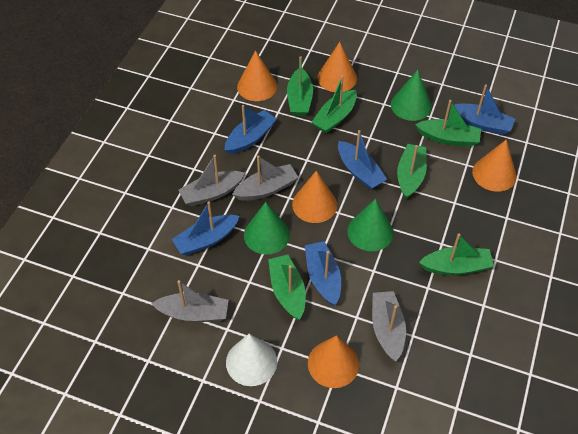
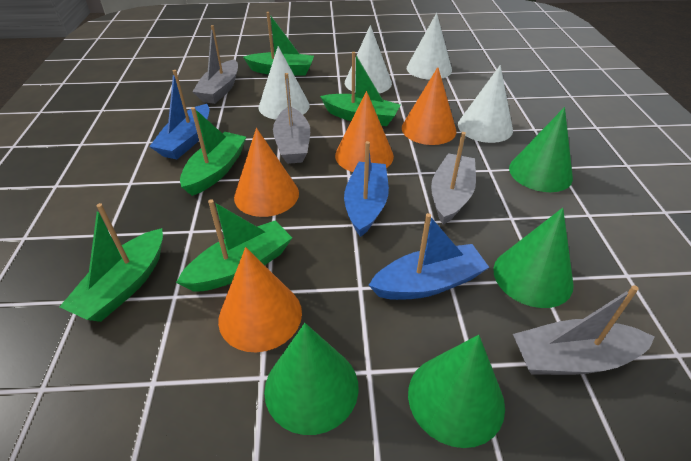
blue boat: 5 -> 3
green boat: 6 -> 5
green cone: 3 -> 4
orange cone: 5 -> 4
white cone: 1 -> 4

